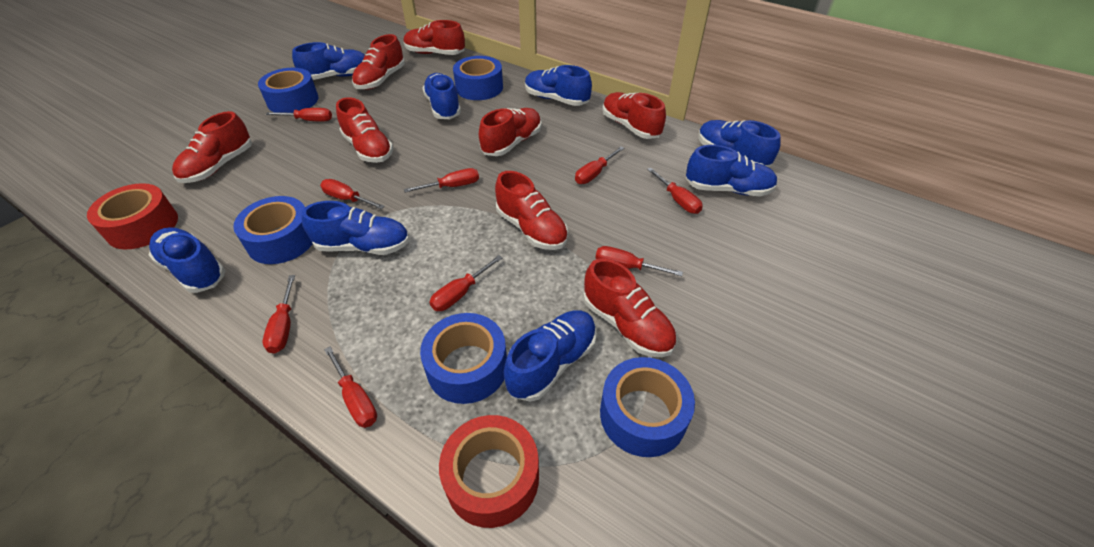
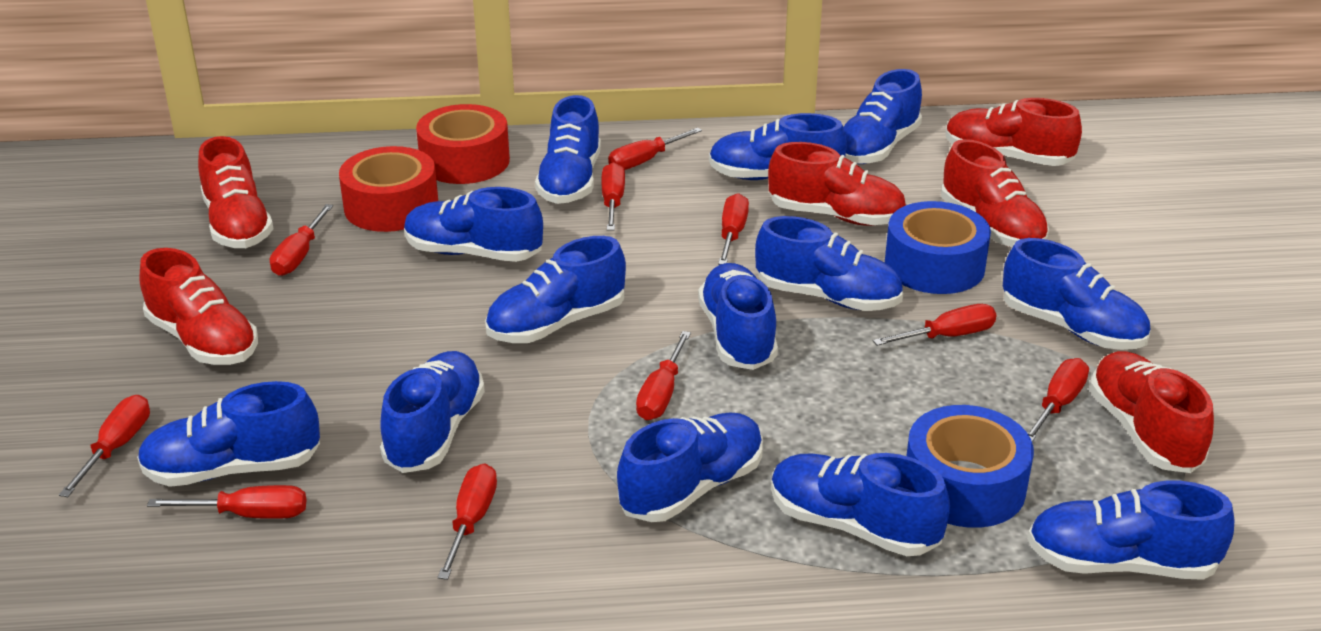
blue shoe: 8 -> 13
blue tape: 5 -> 2
red screwdriver: 9 -> 10
red shoe: 8 -> 6

